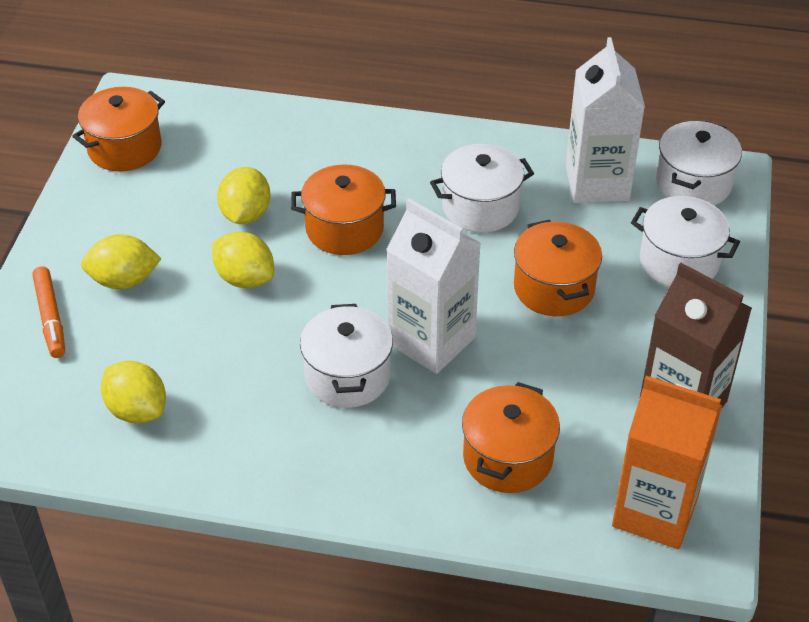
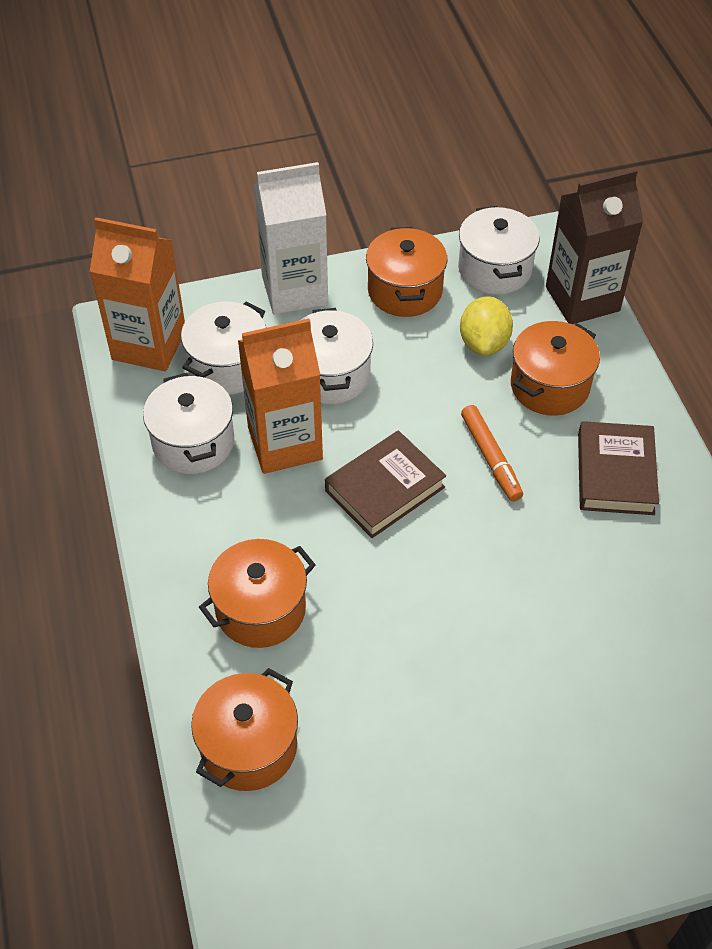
brown book: 0 -> 2
orange carton: 1 -> 2
white carton: 2 -> 1
yellow lemon: 4 -> 1

